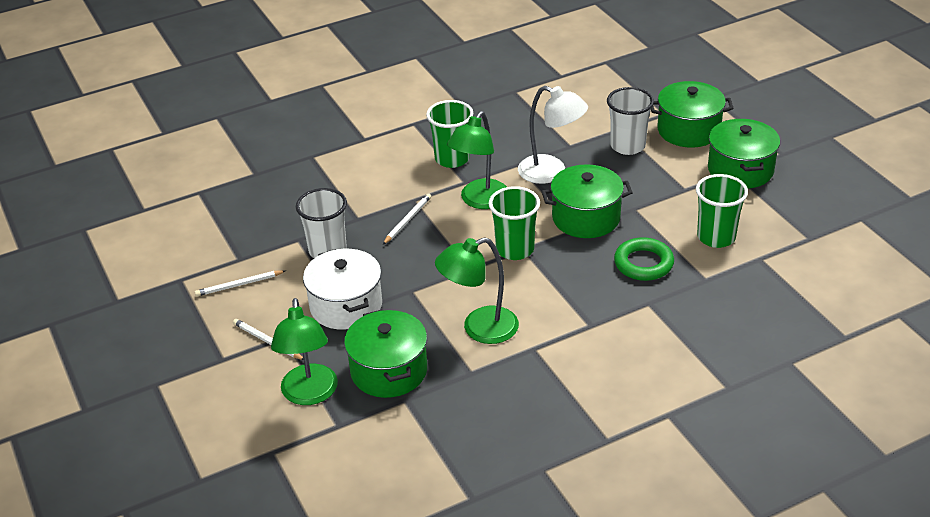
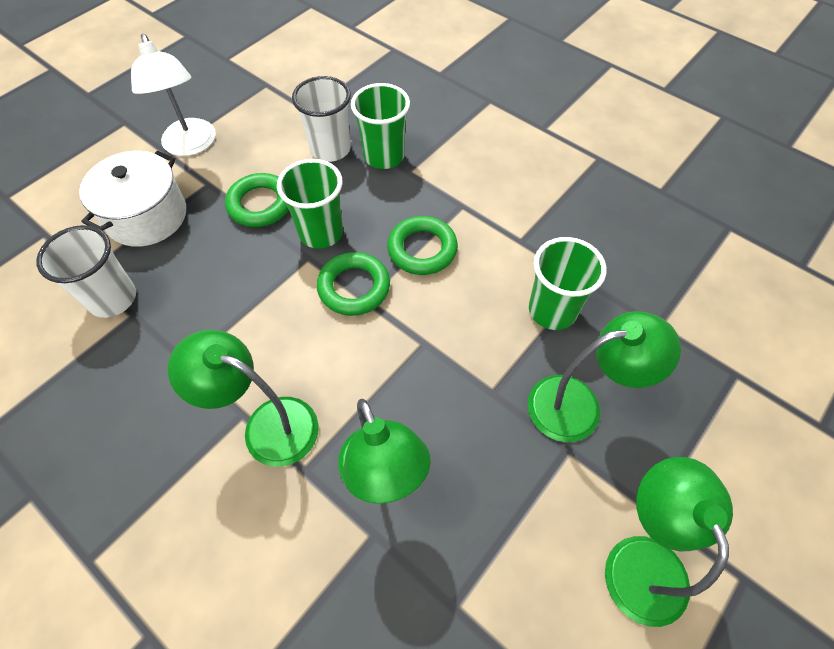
green lamp: 3 -> 4
green pot: 4 -> 0
green ring: 1 -> 3
white pencil: 3 -> 0

